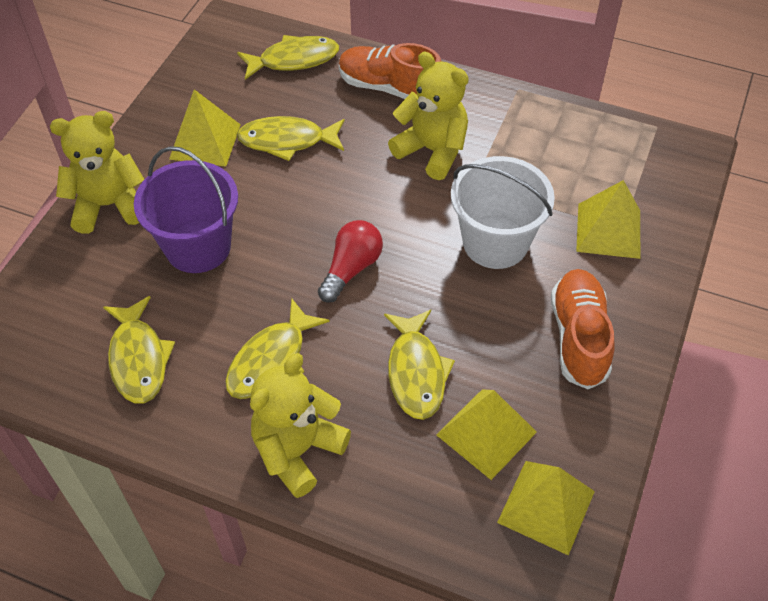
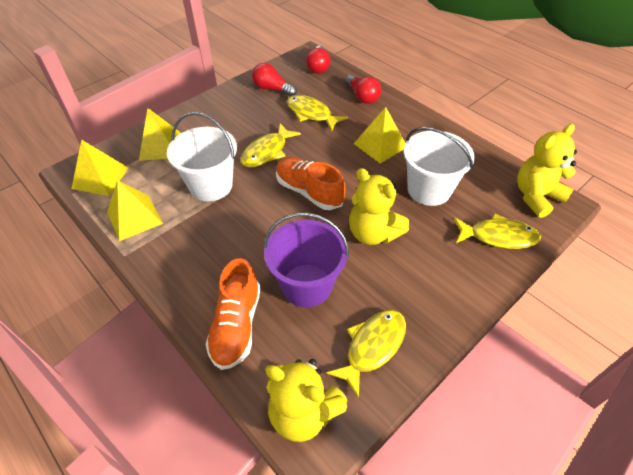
red light bulb: 1 -> 3
white bucket: 1 -> 2
yellow fish: 5 -> 4

